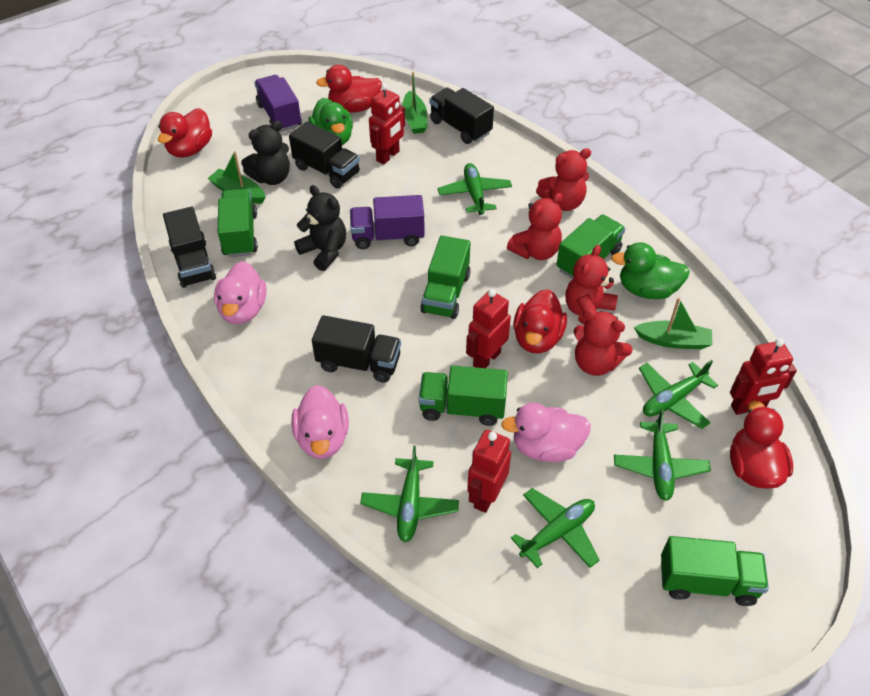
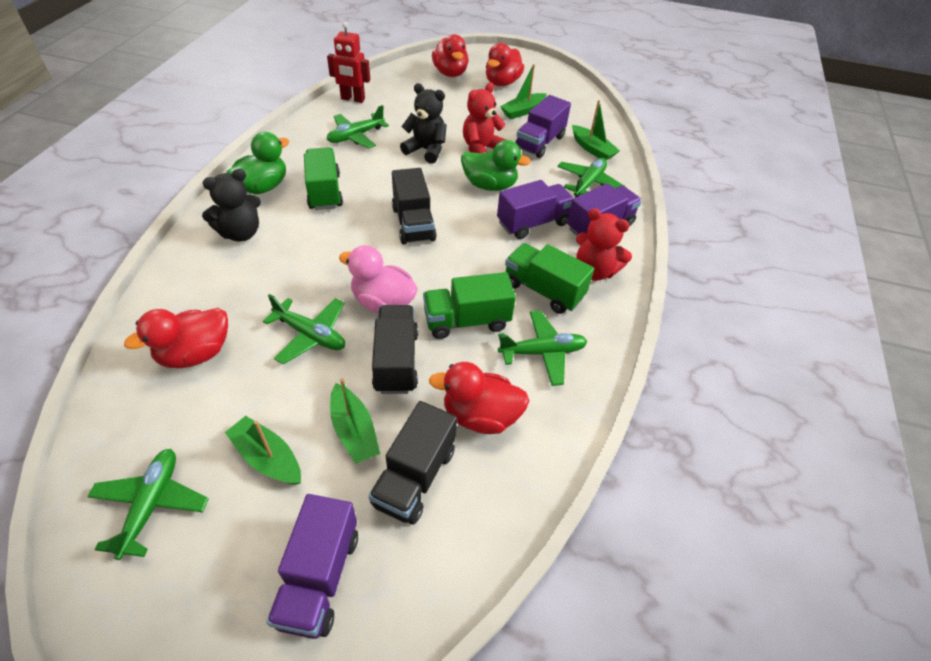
black truck: 4 -> 3
green boat: 3 -> 4
green truck: 5 -> 3
pink duck: 3 -> 1
purple truck: 2 -> 4
red robot: 4 -> 1
red teddy bear: 4 -> 2

